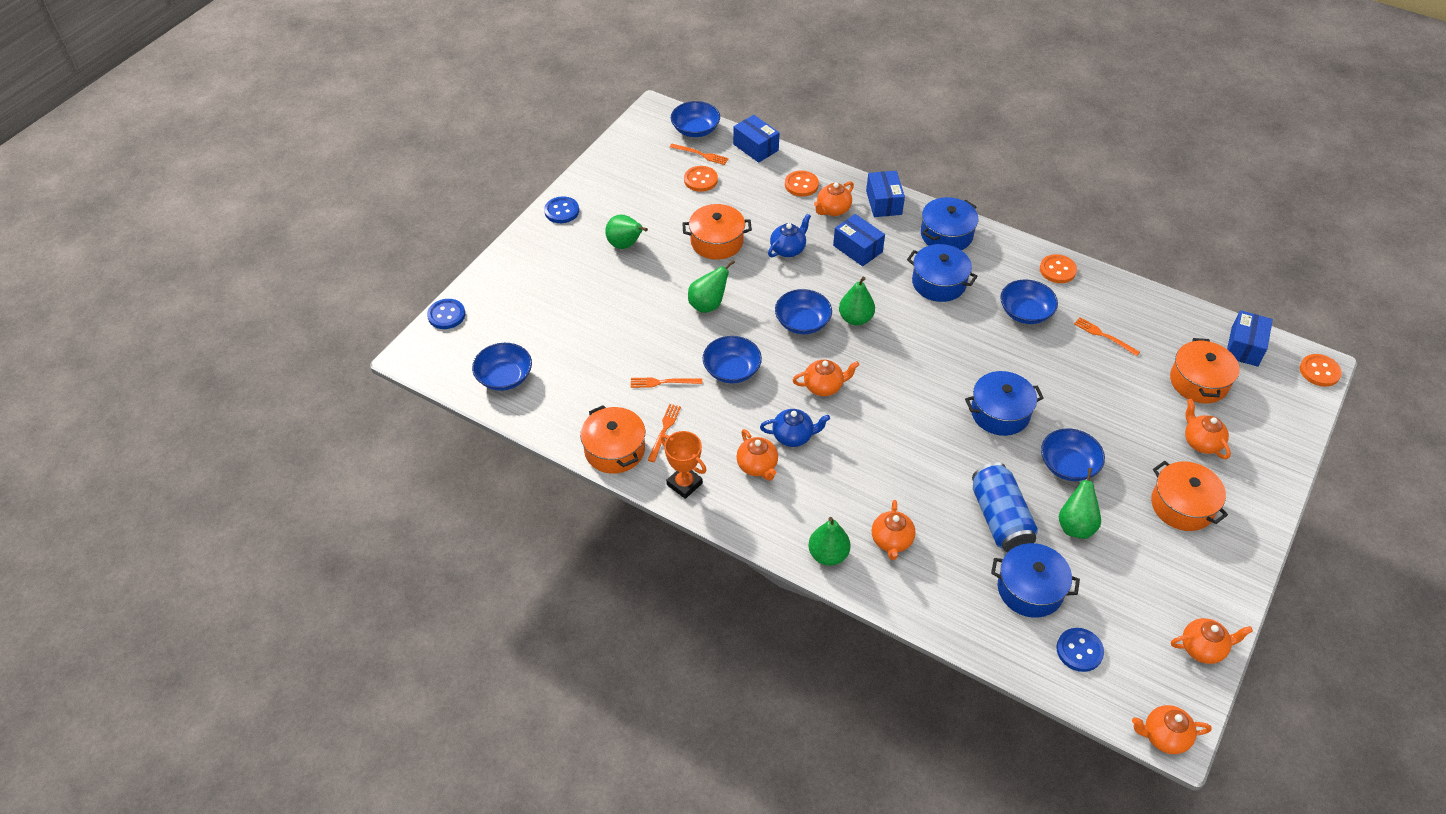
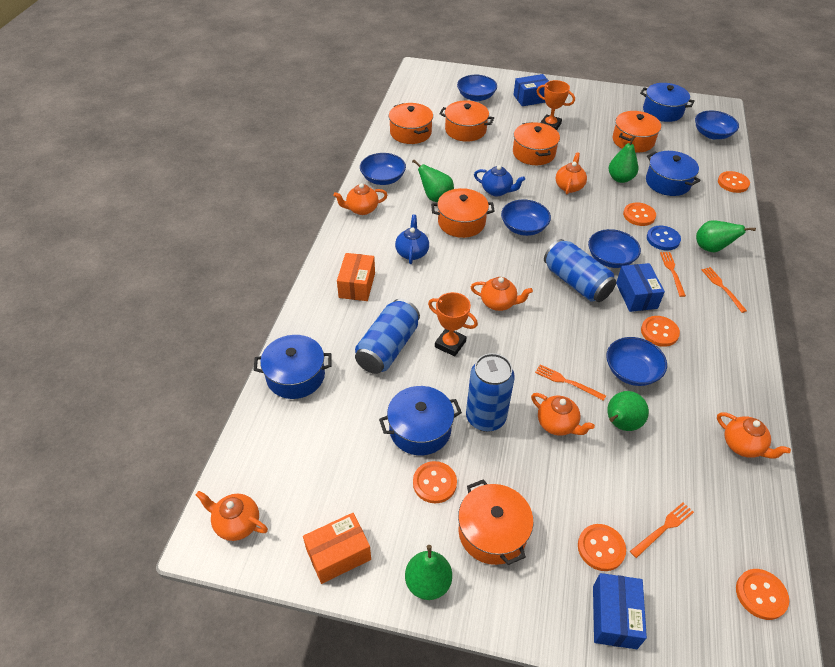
blue box: 4 -> 3
blue button: 3 -> 1
blue can: 1 -> 3
orange box: 0 -> 2
orange button: 4 -> 6
orange pot: 4 -> 6
orange teapot: 7 -> 6
orange trophy: 1 -> 2

